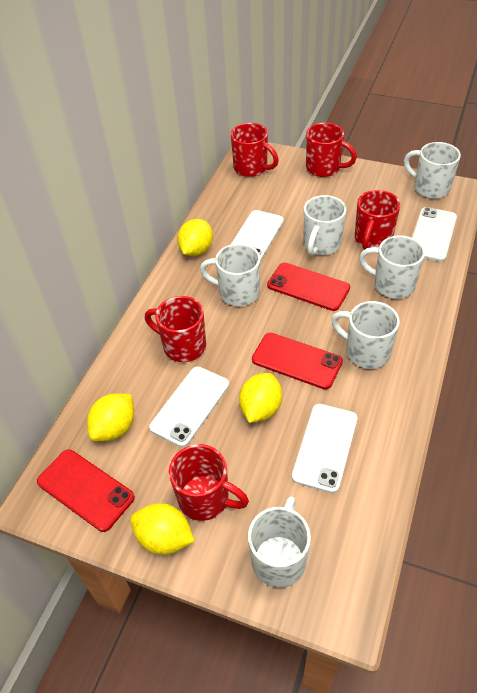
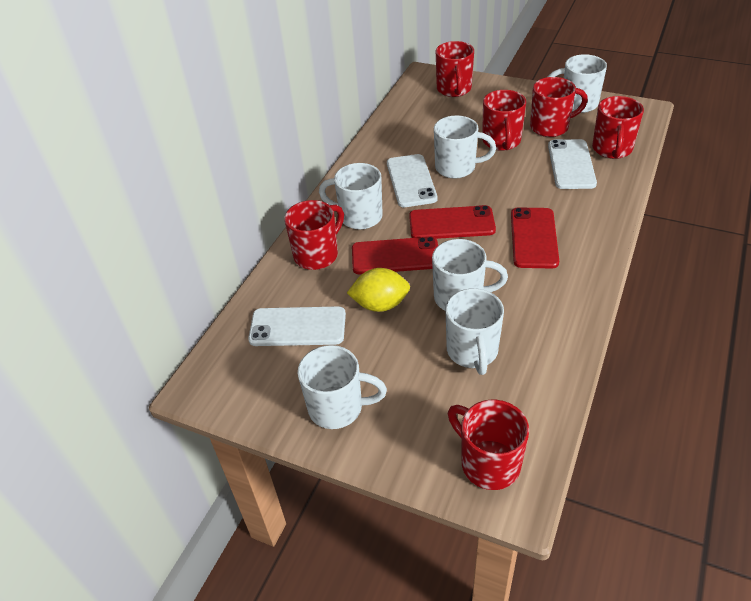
red mug: 5 -> 6
white phone: 4 -> 3
yellow lemon: 4 -> 1

